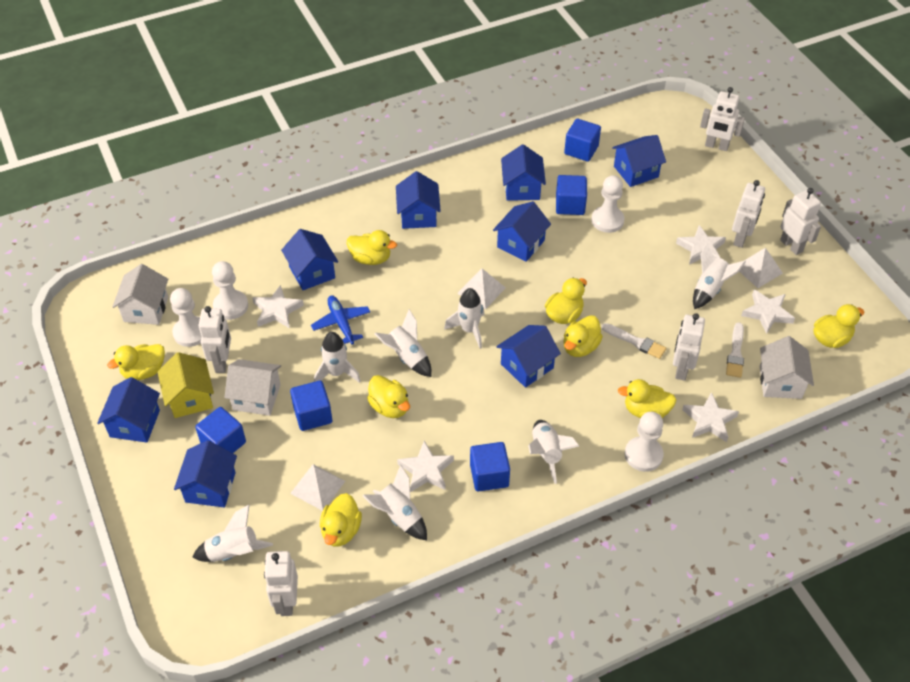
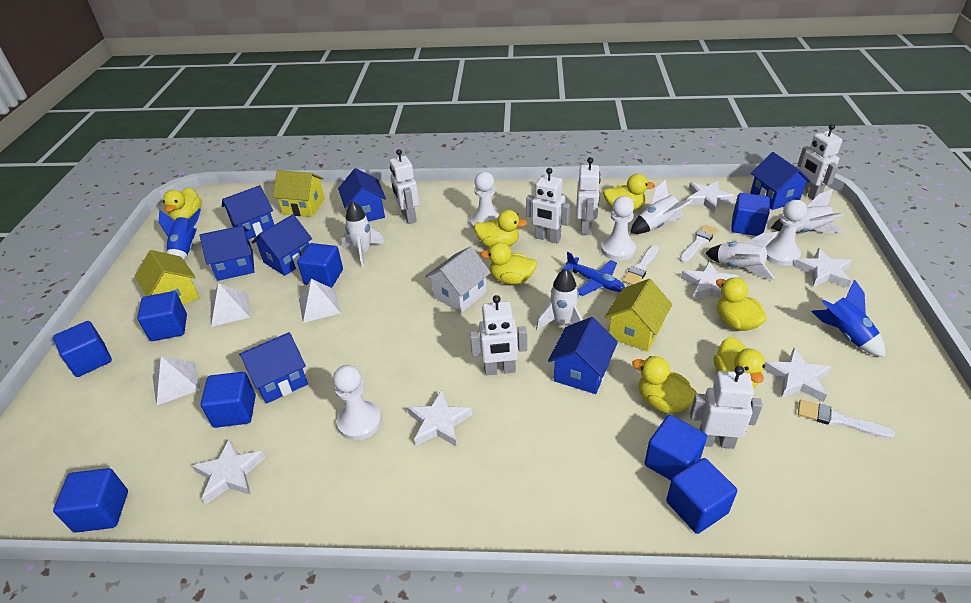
blue cube: 5 -> 8
blue house: 8 -> 7
blue rocket: 0 -> 2
white brush: 2 -> 3
white house: 3 -> 1
white rocket: 7 -> 5
white star: 5 -> 6
yellow duck: 8 -> 7
yellow house: 1 -> 3

